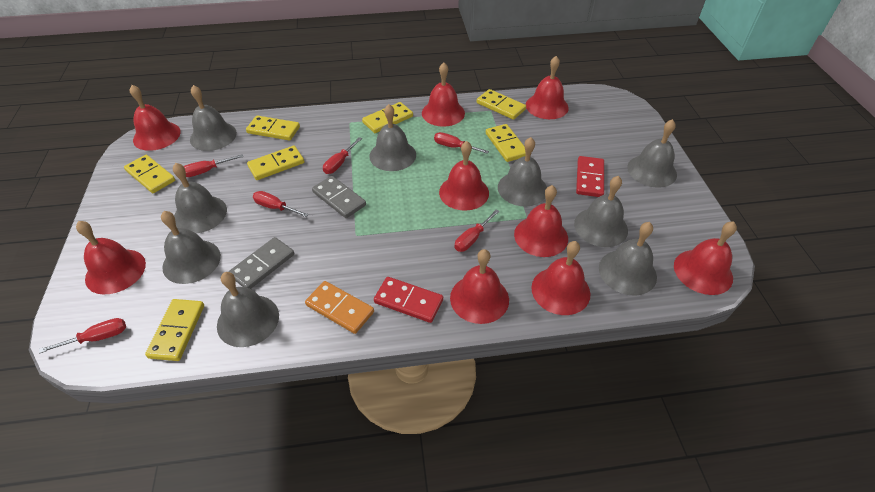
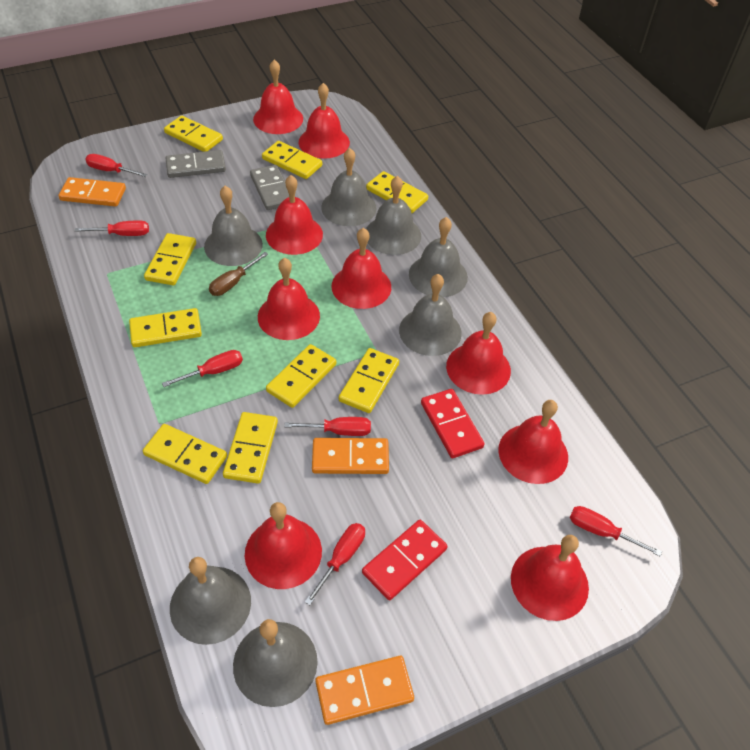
brown screwdriver: 0 -> 1
grey bell: 9 -> 7
orange domino: 1 -> 3
yellow domino: 7 -> 9

